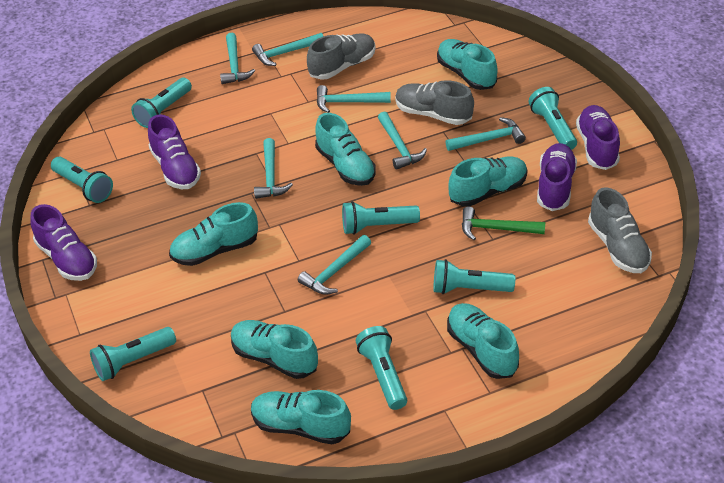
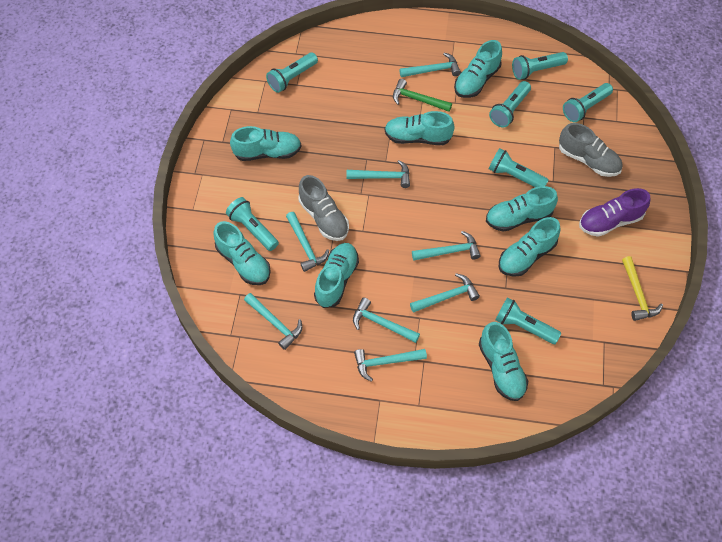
grey shoe: 3 -> 2
purple shoe: 4 -> 1
turquoise hammer: 7 -> 8
turquoise shoe: 7 -> 8
yellow hammer: 0 -> 1

